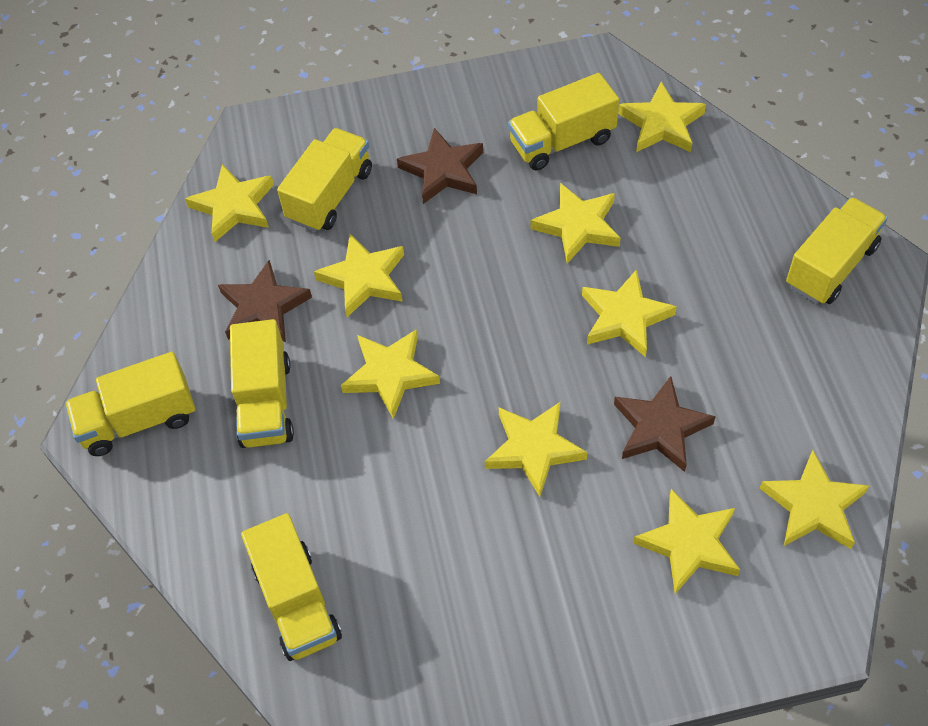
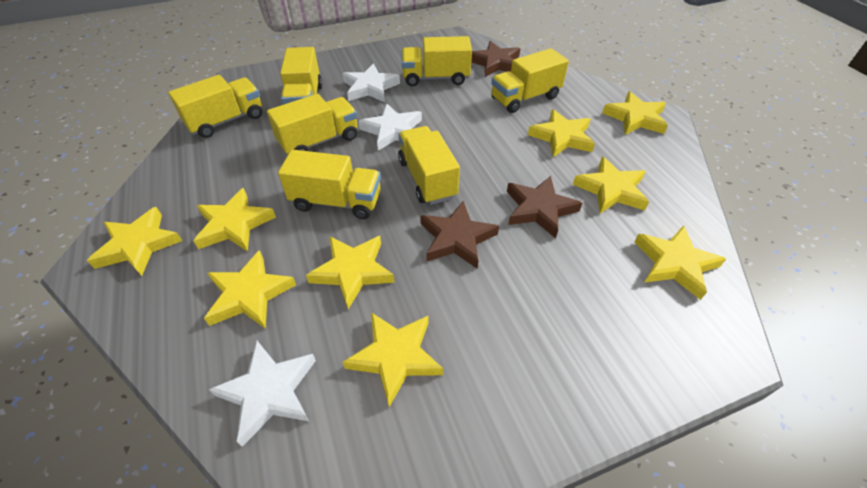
white star: 0 -> 3
yellow truck: 6 -> 7

